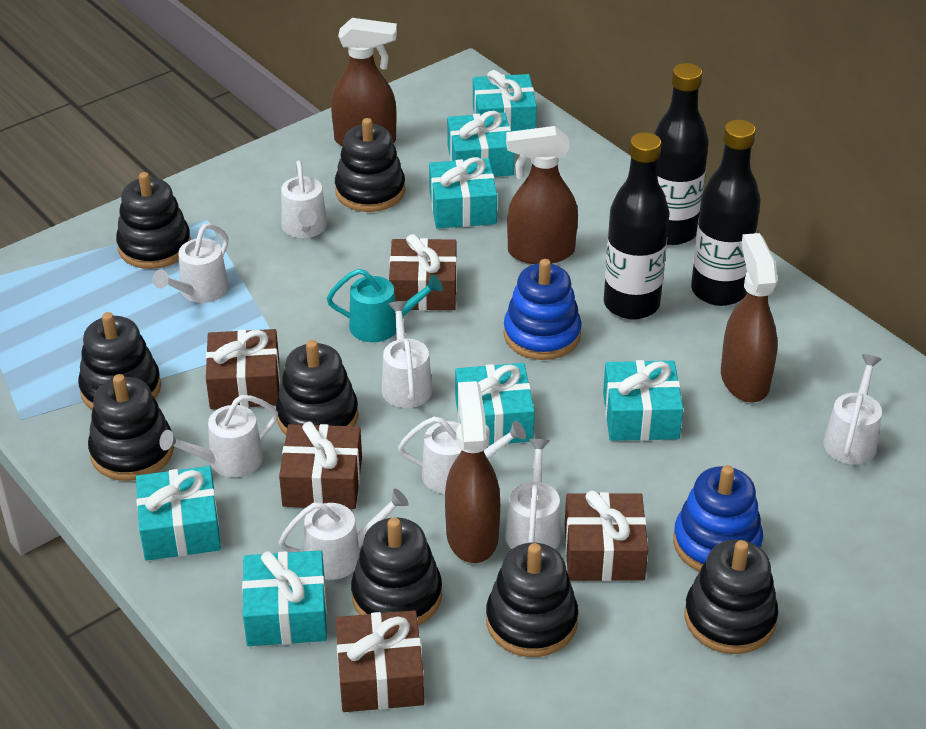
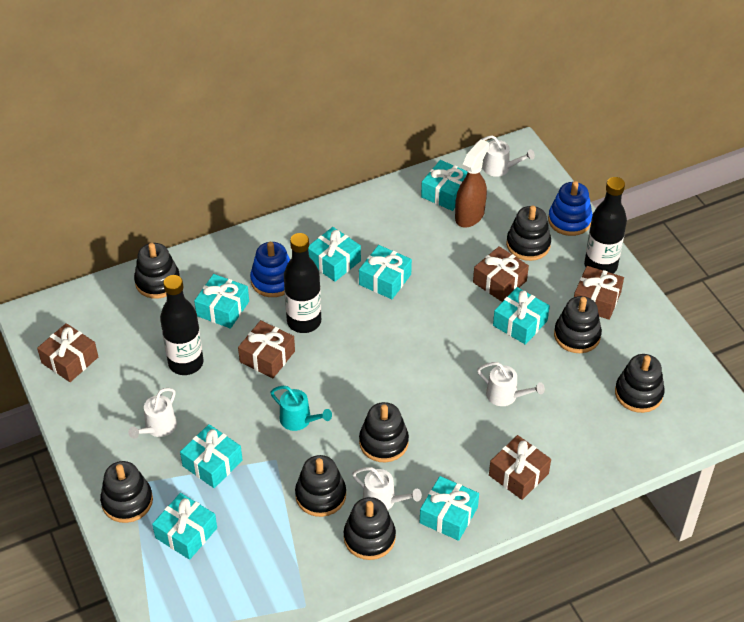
brown spray bottle: 4 -> 1
turquoise gift: 7 -> 8
white watering can: 8 -> 4

